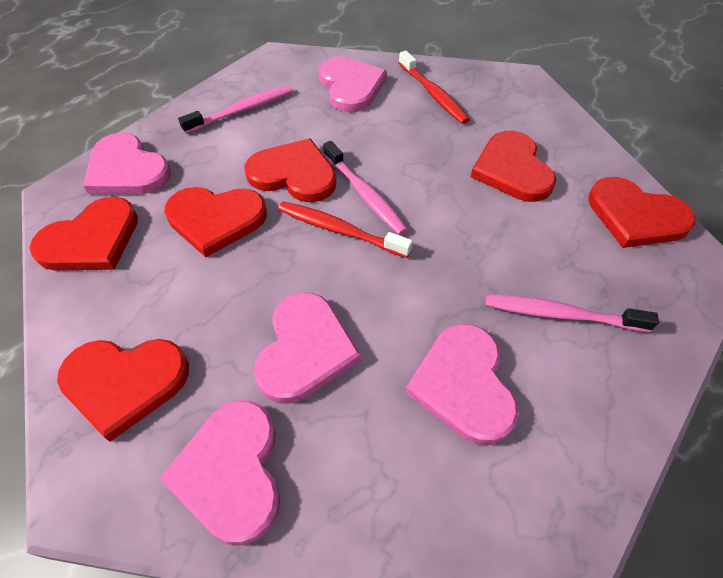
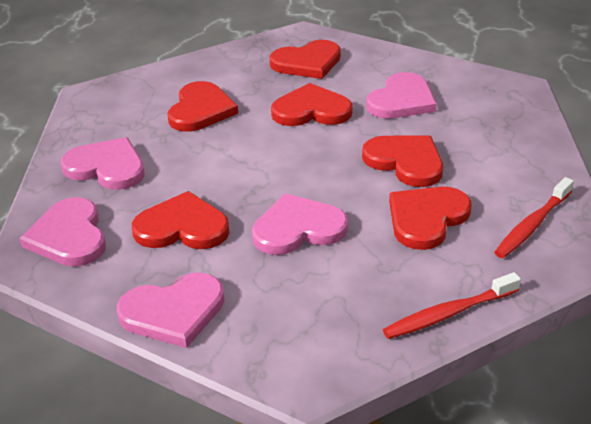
pink toothbrush: 3 -> 0

